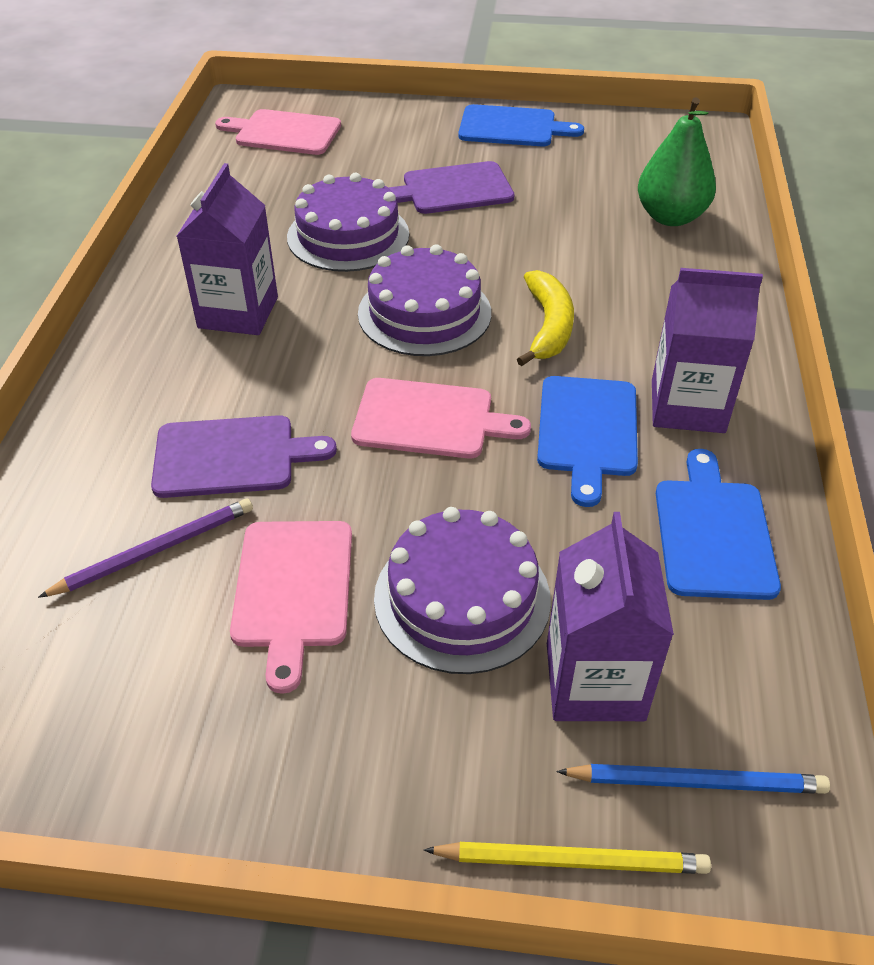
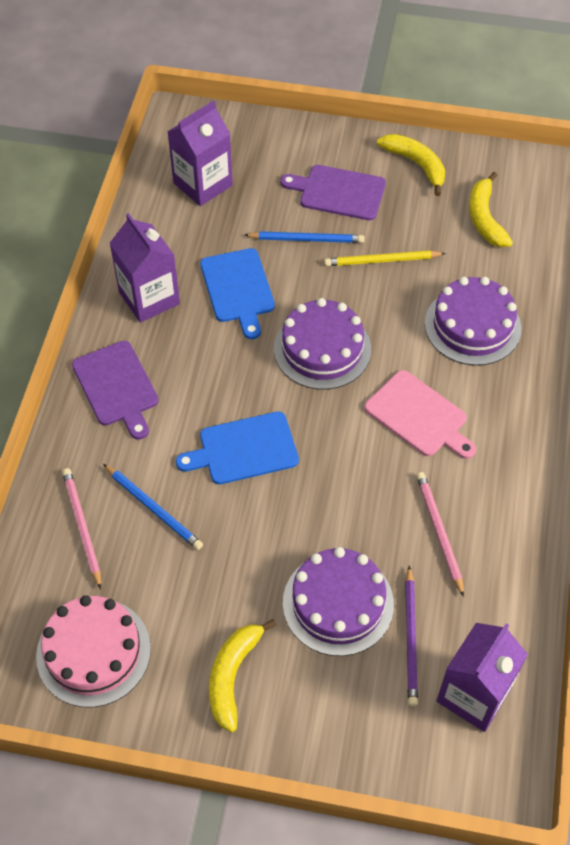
blue cutting board: 3 -> 2
blue pencil: 1 -> 2
green pear: 1 -> 0
pink cake: 0 -> 1
pink cutting board: 3 -> 1
pink pencil: 0 -> 2
yellow banana: 1 -> 3

